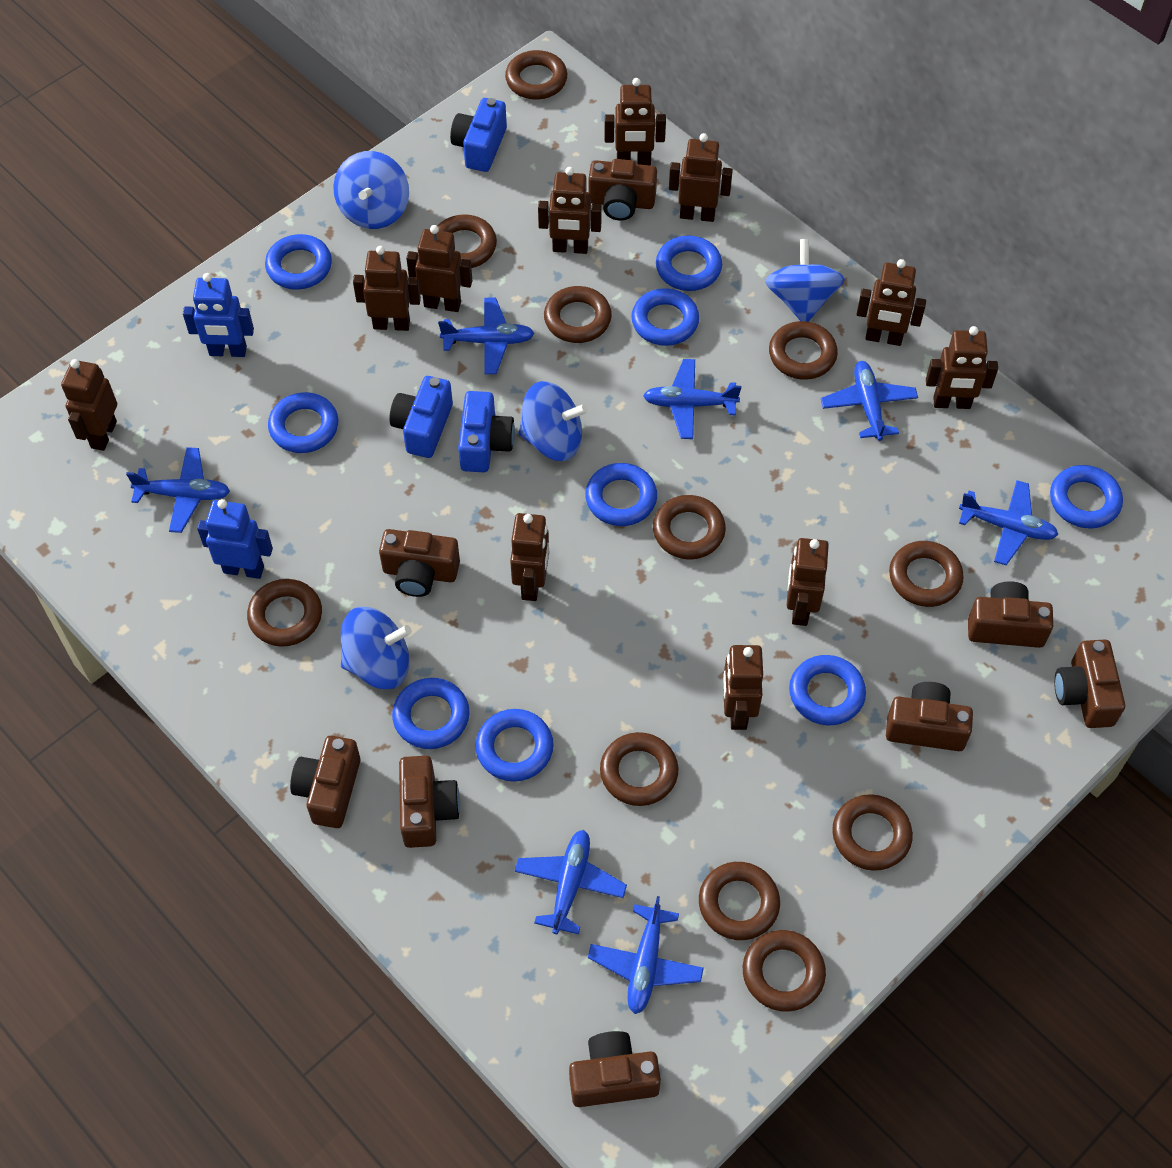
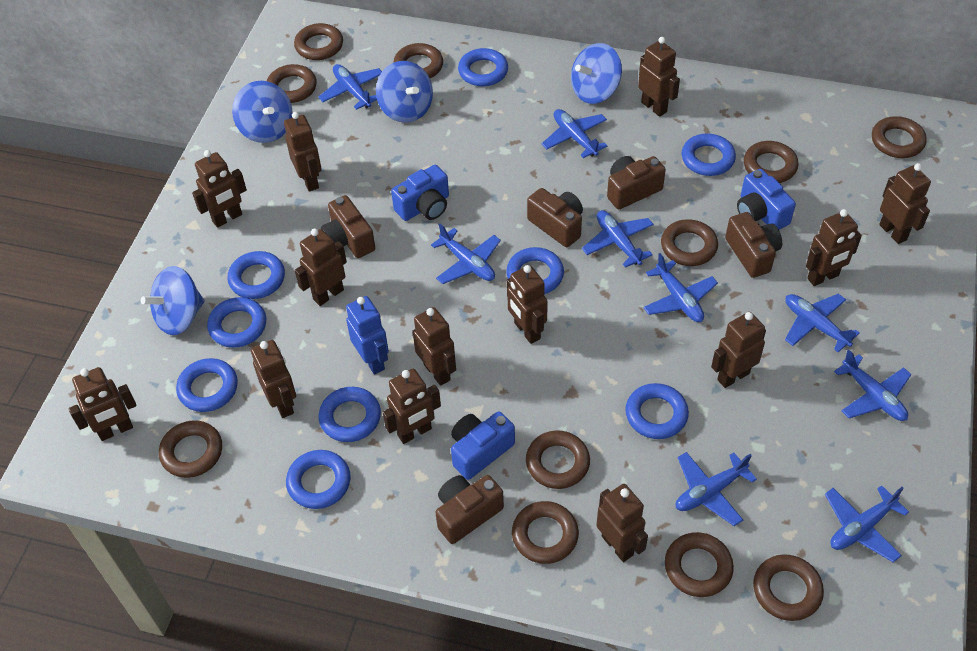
blue plane: 7 -> 9
blue robot: 2 -> 1
brown camera: 8 -> 5
brown robot: 11 -> 13

